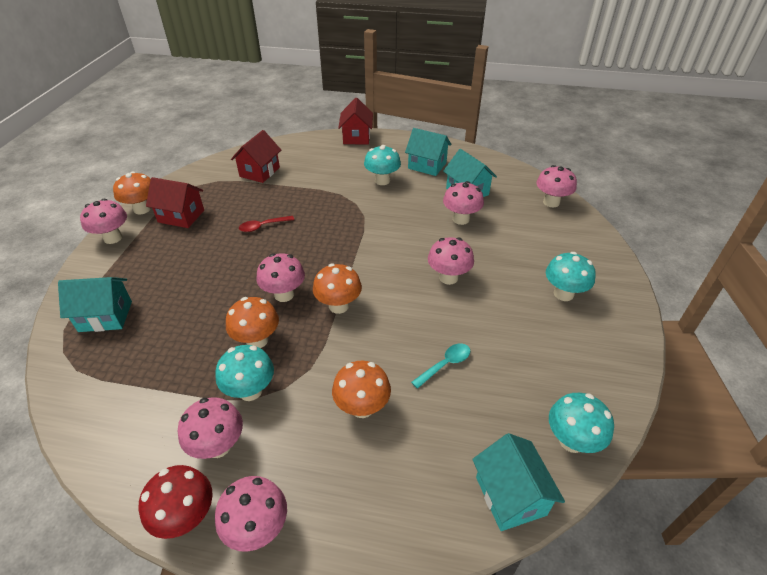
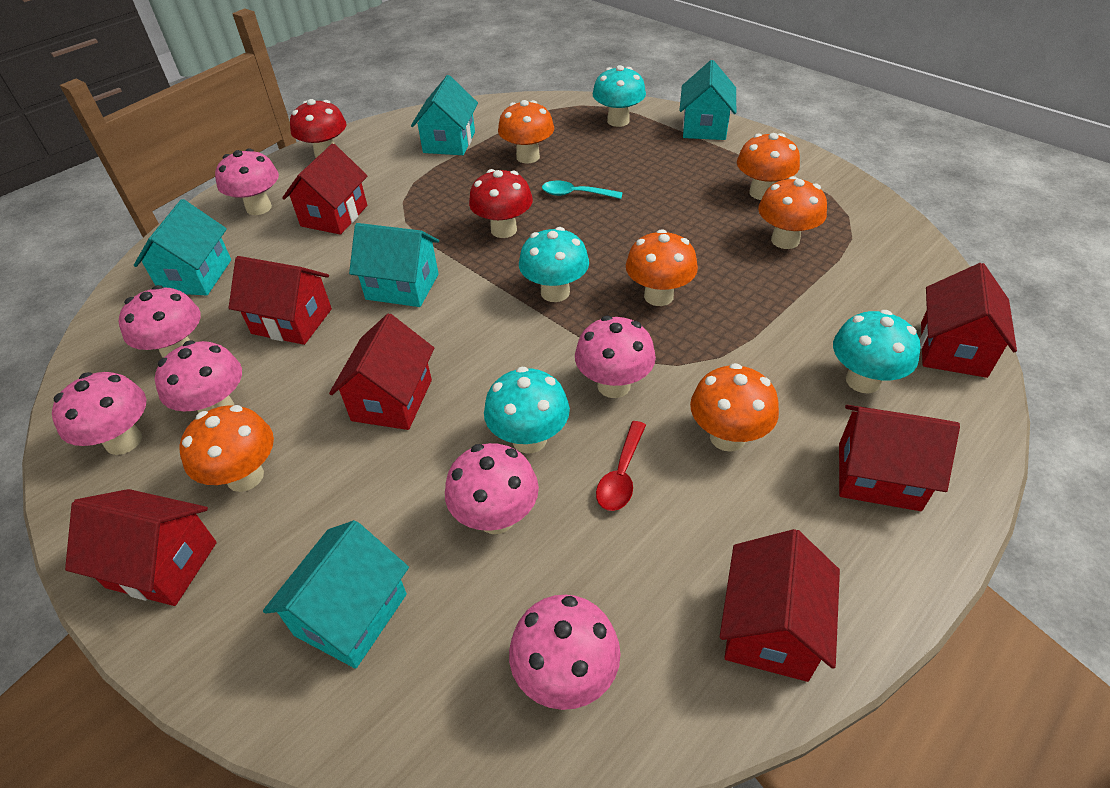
orange mushroom: 4 -> 6
red house: 3 -> 7
red mushroom: 1 -> 2
turquoise house: 4 -> 5

